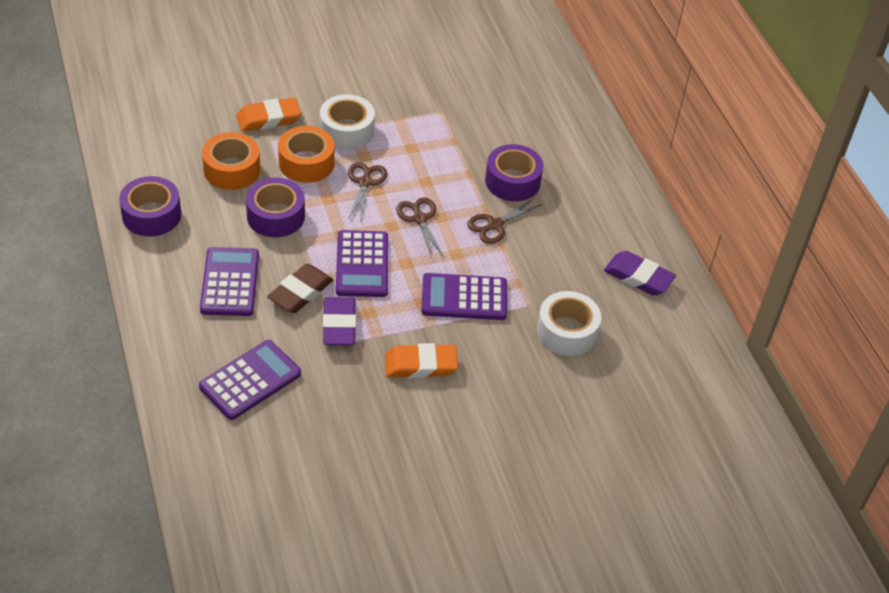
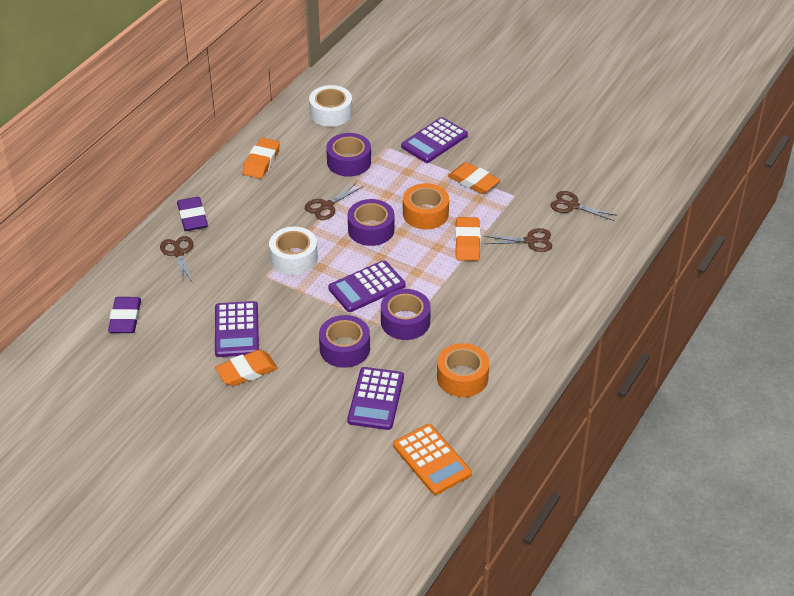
brown eraser: 1 -> 0
brown scissors: 3 -> 4
orange calculator: 0 -> 1
orange eraser: 2 -> 4
purple tape: 3 -> 4

